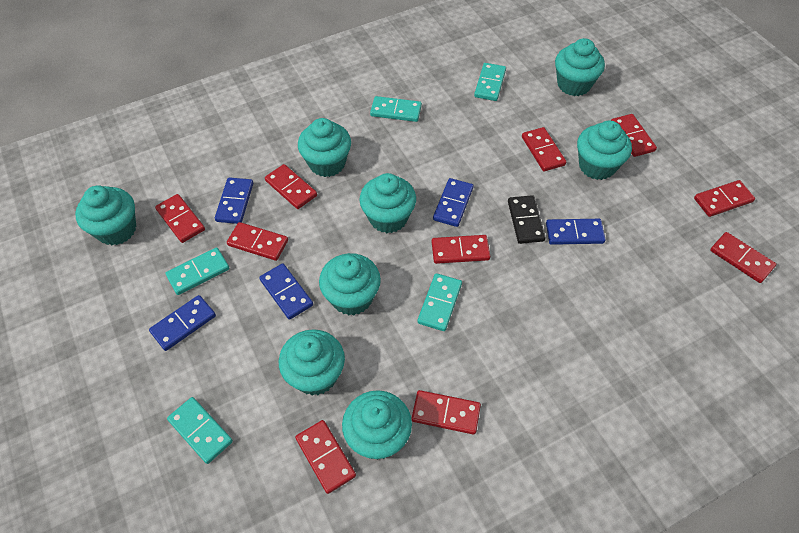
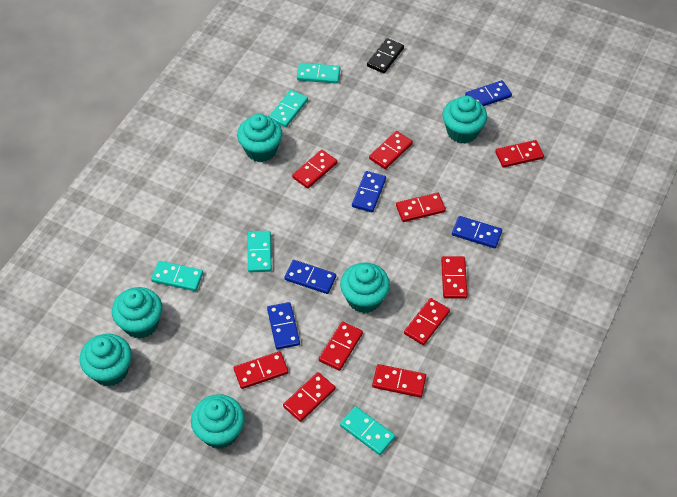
turquoise cupcake: 8 -> 6

